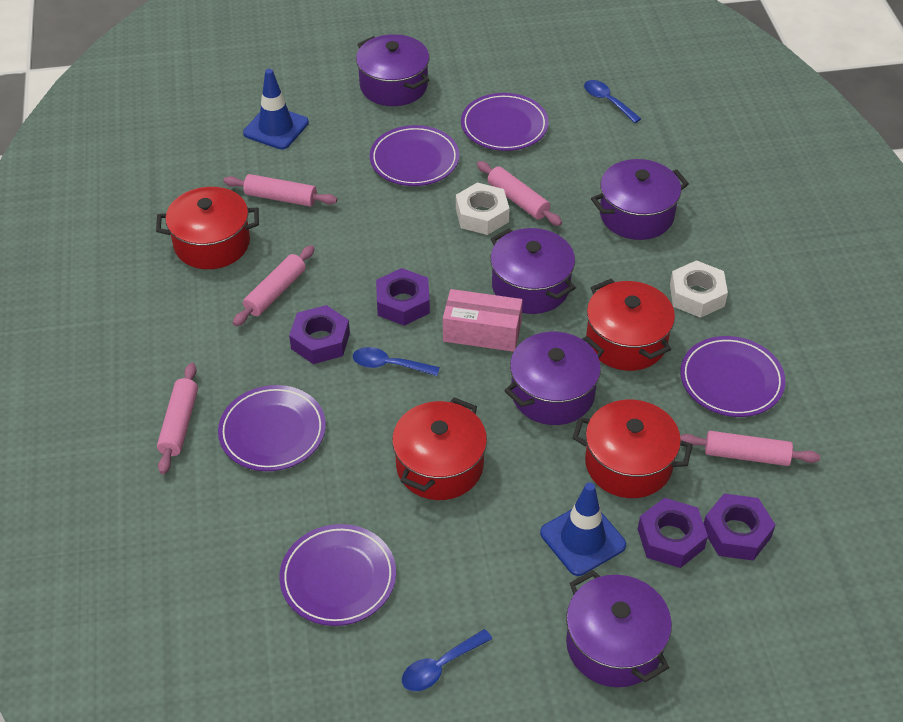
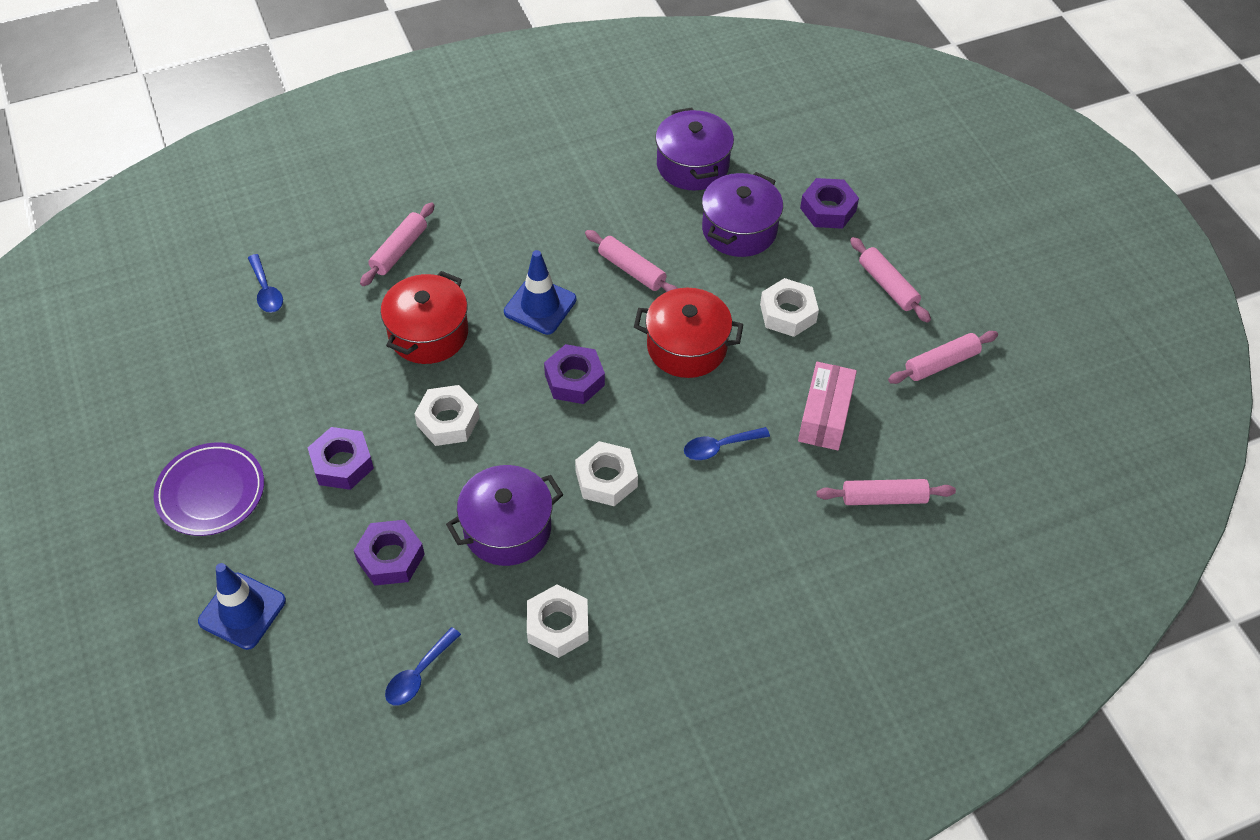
purple plate: 5 -> 1
purple pot: 5 -> 3
red pot: 4 -> 2
white nut: 2 -> 4

